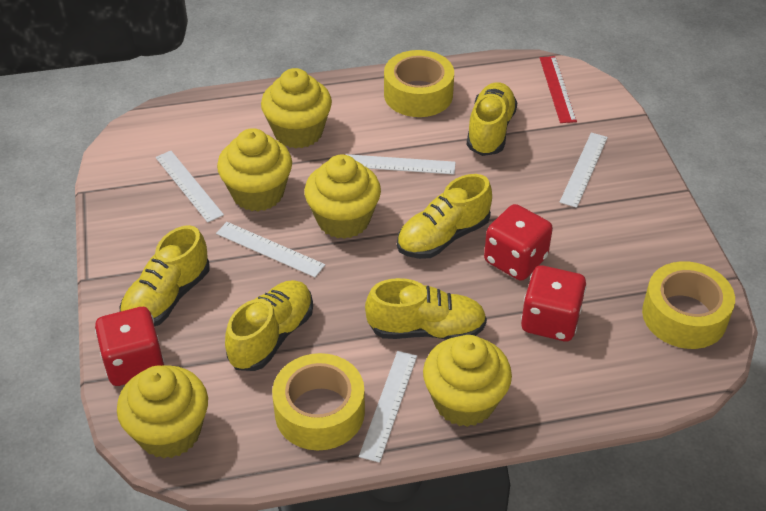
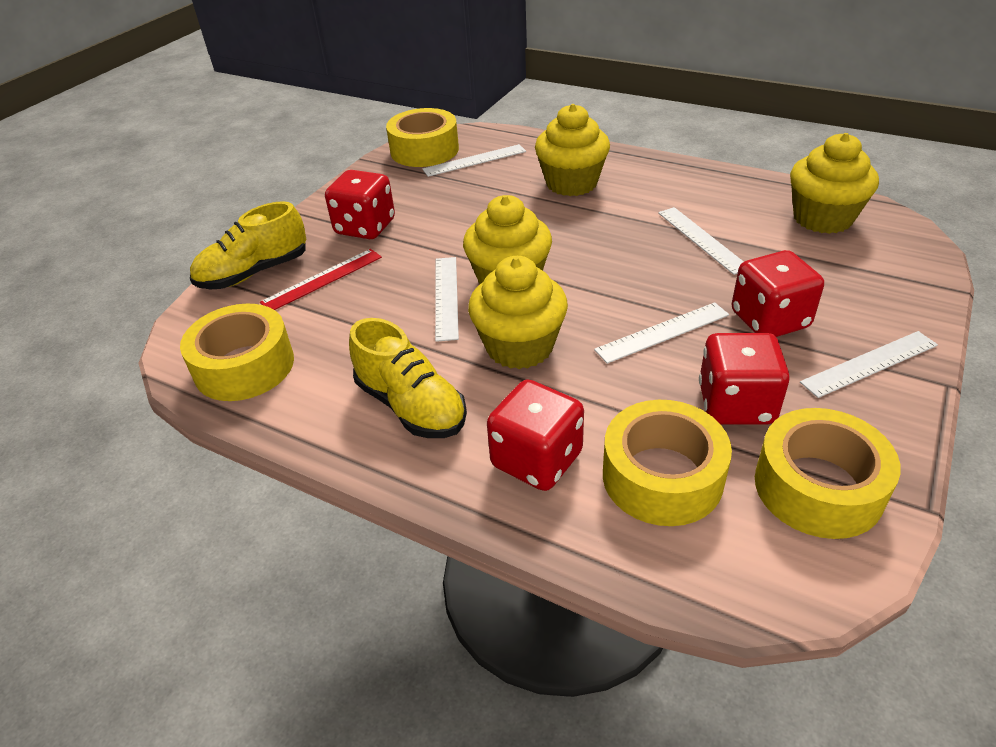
red dice: 3 -> 4
yellow cupcake: 5 -> 4
yellow shoe: 5 -> 2
yellow tape: 3 -> 4

